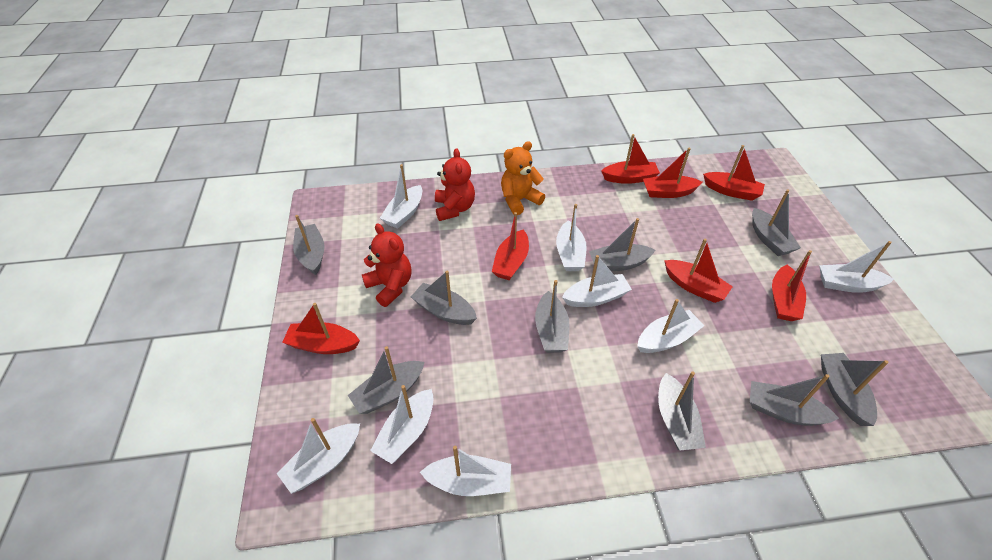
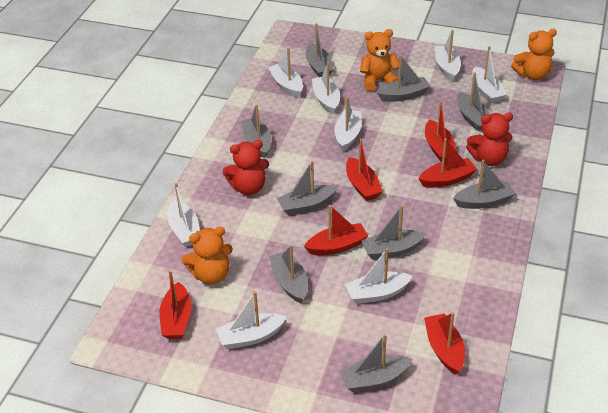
orange teddy bear: 1 -> 3
red boat: 7 -> 6

